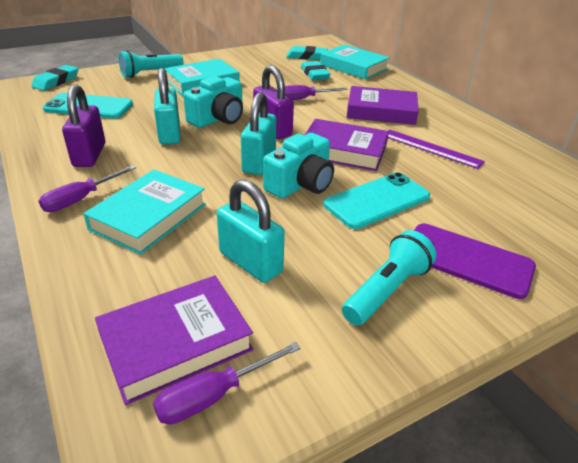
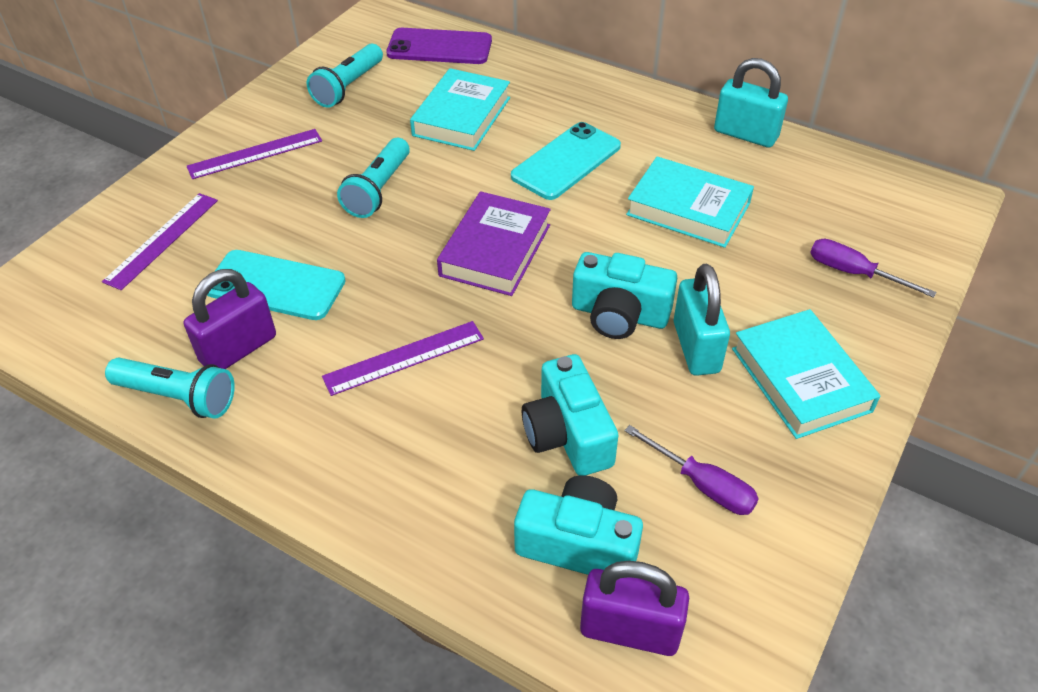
purple book: 3 -> 1
purple ruler: 1 -> 3
purple screwdriver: 3 -> 2
turquoise camera: 2 -> 3
turquoise eraser: 3 -> 0
turquoise flashlight: 2 -> 3
turquoise padlock: 3 -> 2

